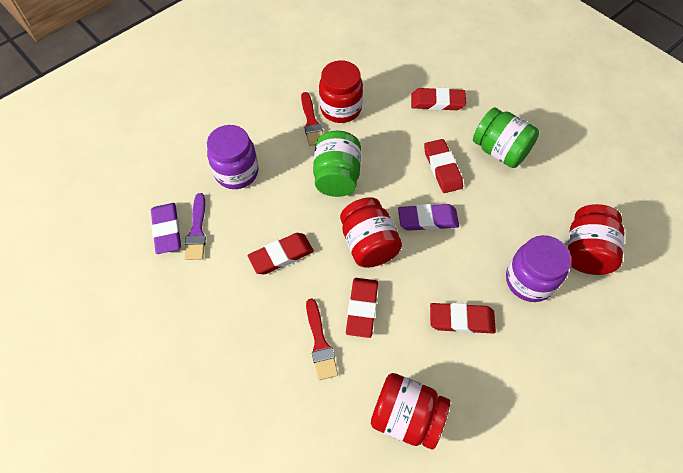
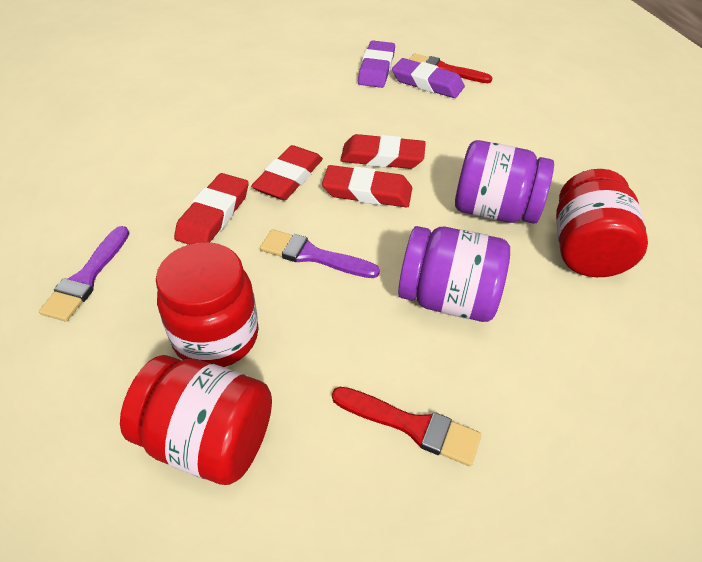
green jar: 2 -> 0
purple brush: 1 -> 2
red eraser: 5 -> 4
red jar: 4 -> 3

